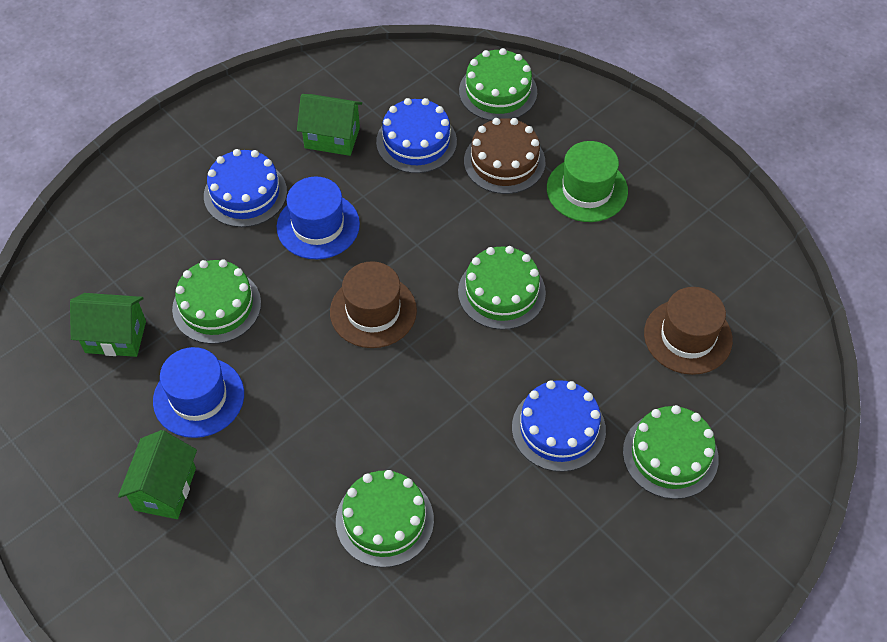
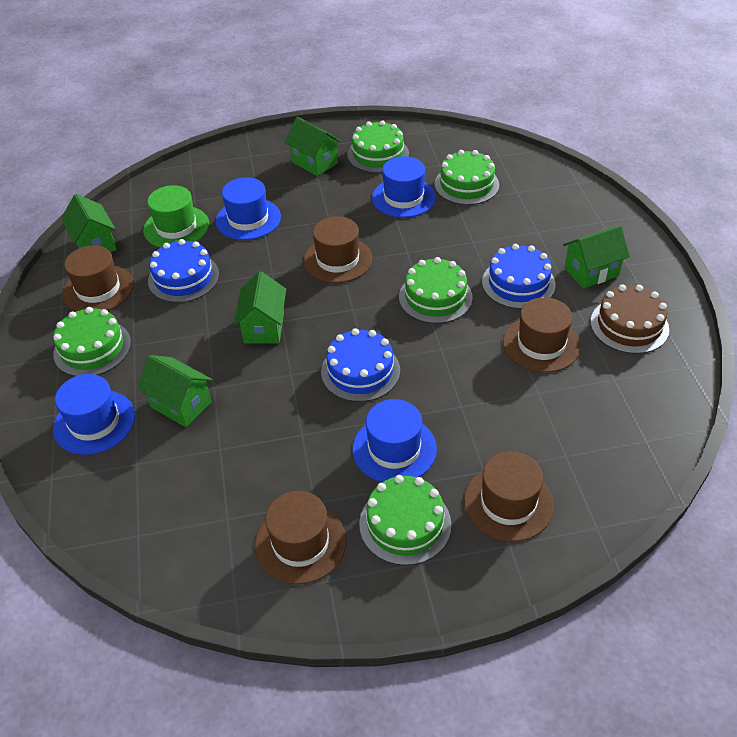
blue hat: 2 -> 4
brown hat: 2 -> 5
green house: 3 -> 5

